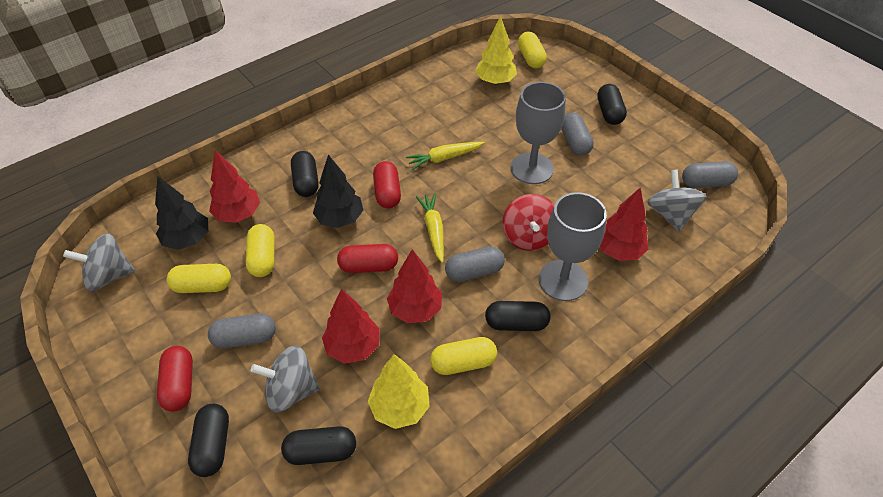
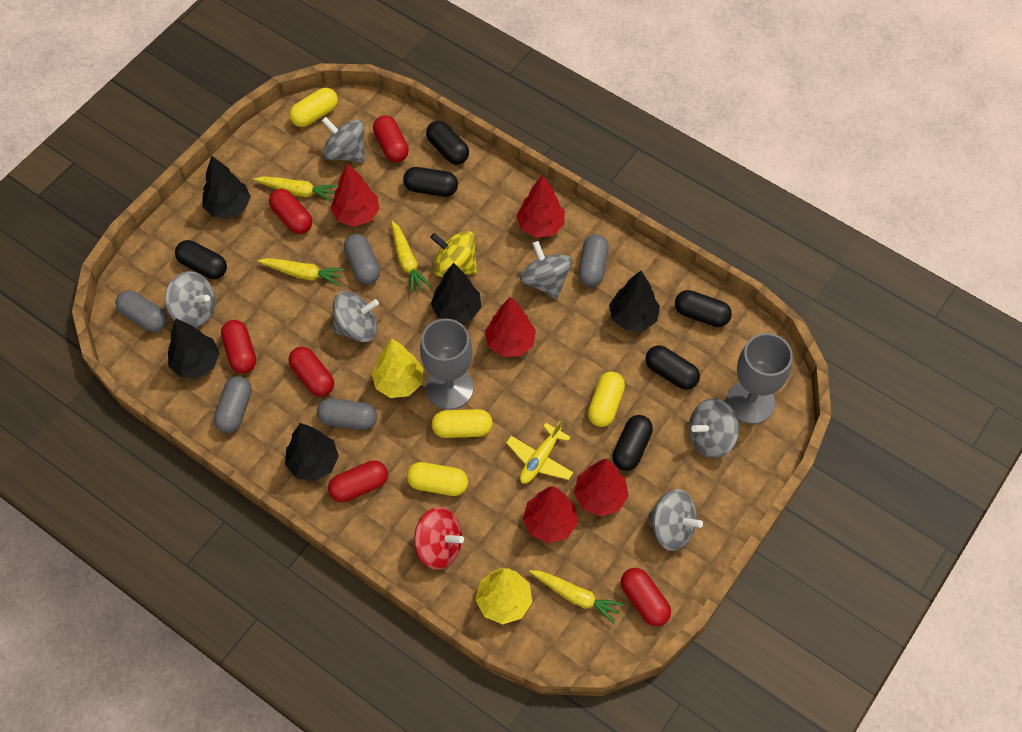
black capsule: 5 -> 6
black tree: 2 -> 5
grey capsule: 4 -> 5
grey spinning top: 3 -> 6
red capsule: 3 -> 6
red tree: 4 -> 5
yellow carrot: 2 -> 4
yellow plane: 0 -> 1
yellow spinning top: 0 -> 1

